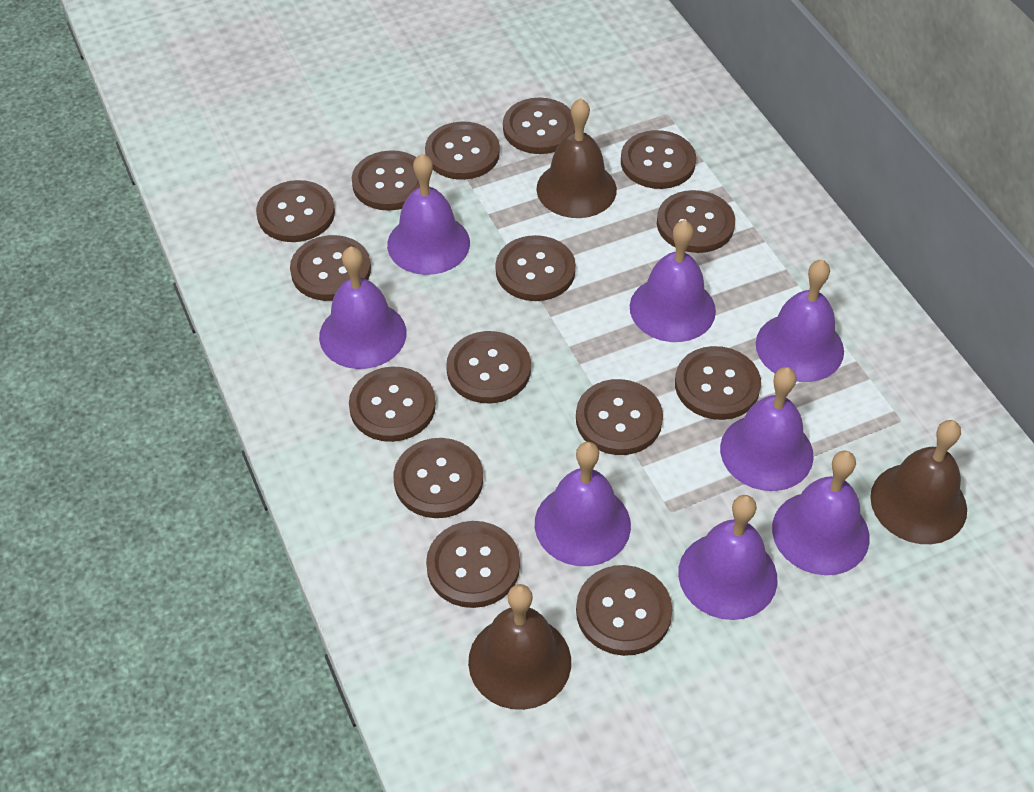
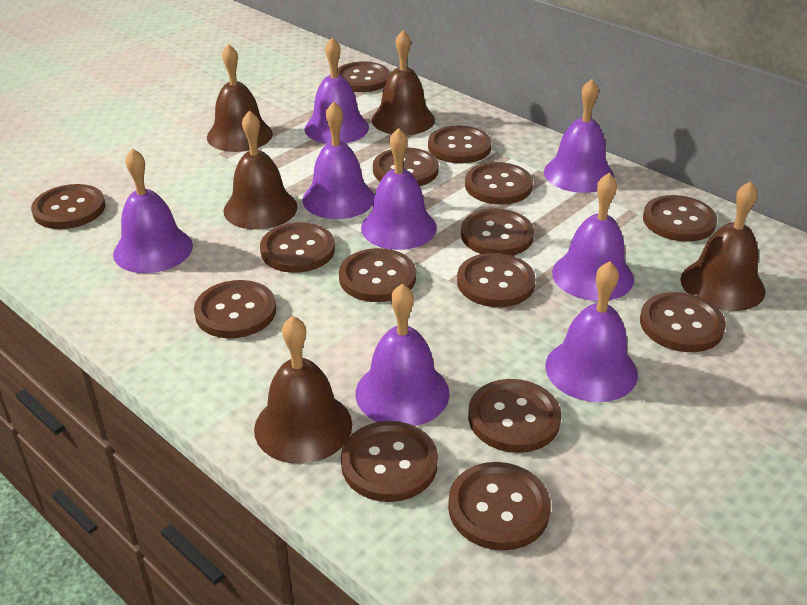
brown bell: 3 -> 5

